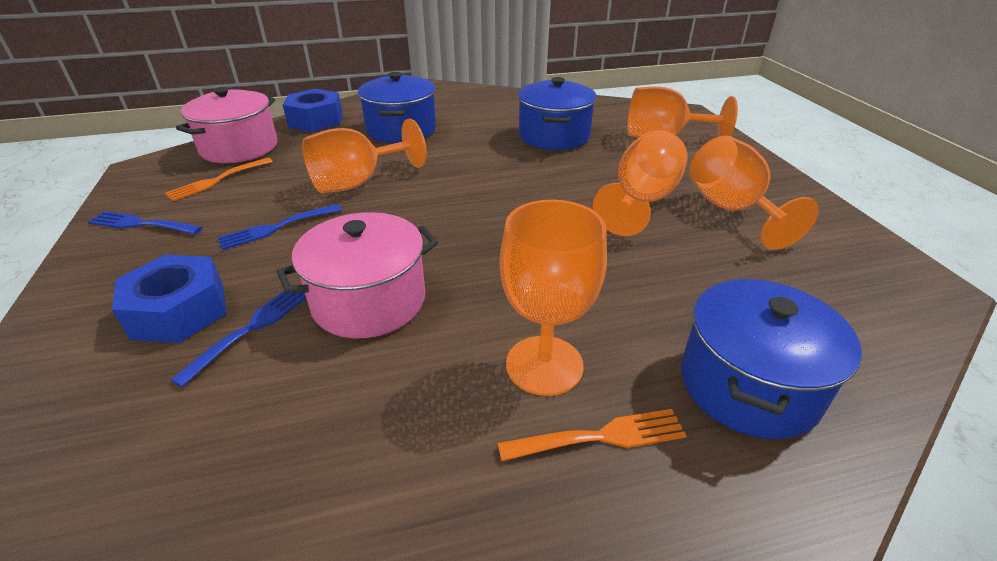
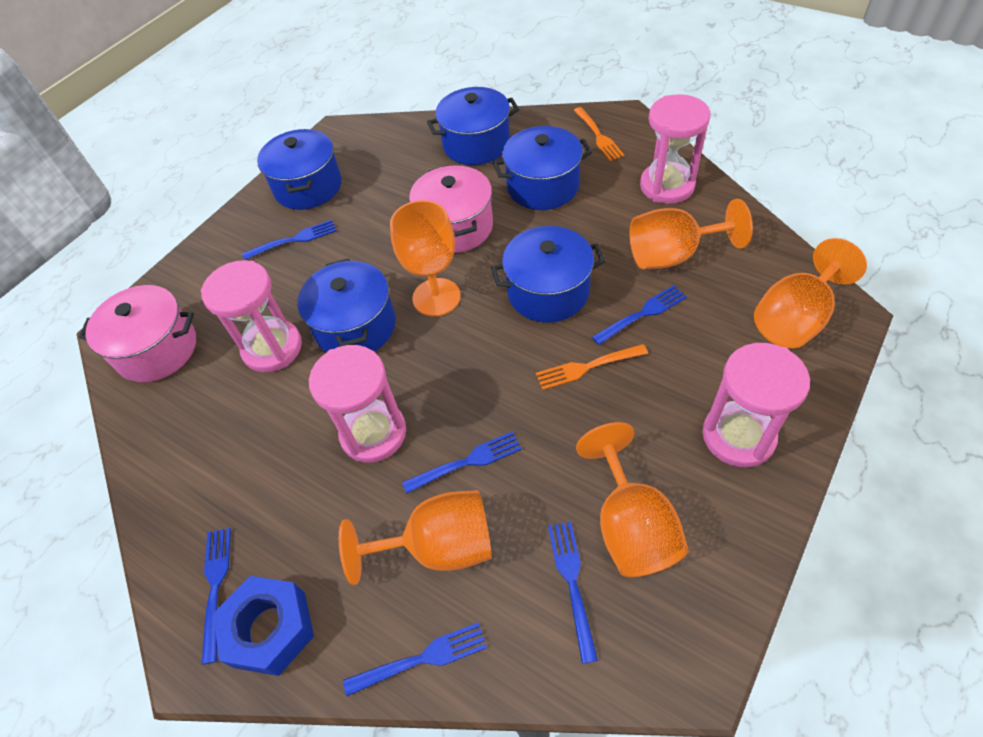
blue fork: 3 -> 6
blue nut: 2 -> 1
blue pot: 3 -> 5
pink hourglass: 0 -> 4

